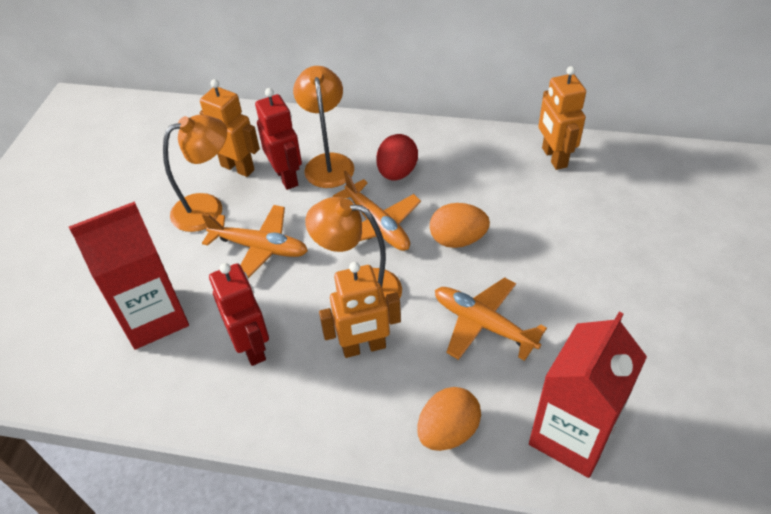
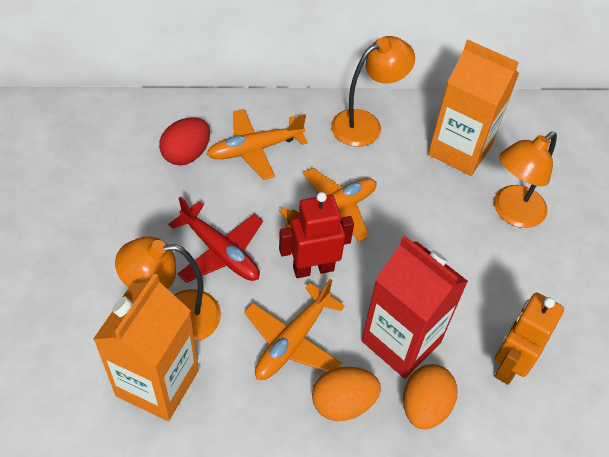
orange carton: 0 -> 2
orange robot: 3 -> 1
red carton: 2 -> 1
red plane: 0 -> 1
red robot: 2 -> 1

